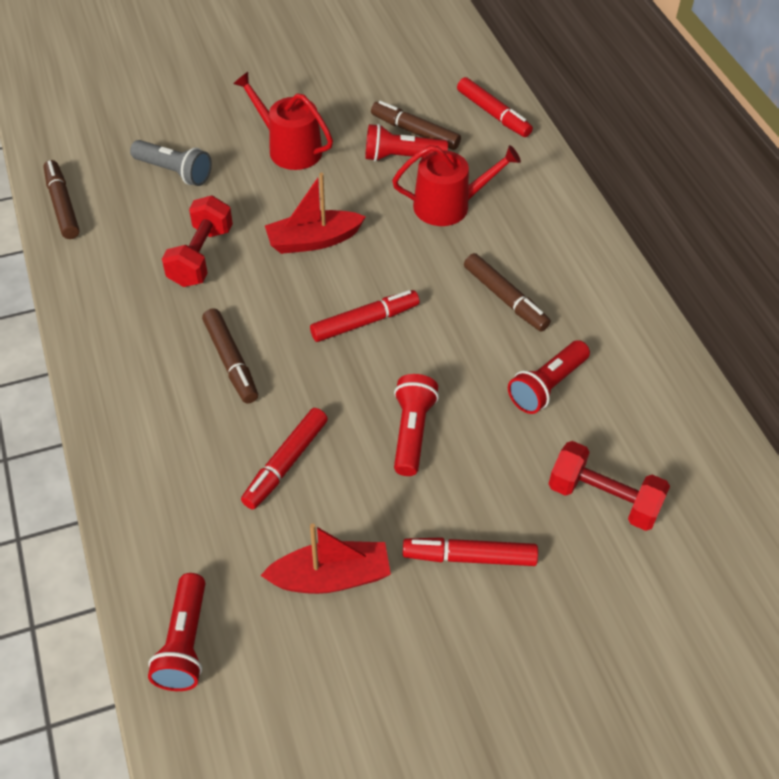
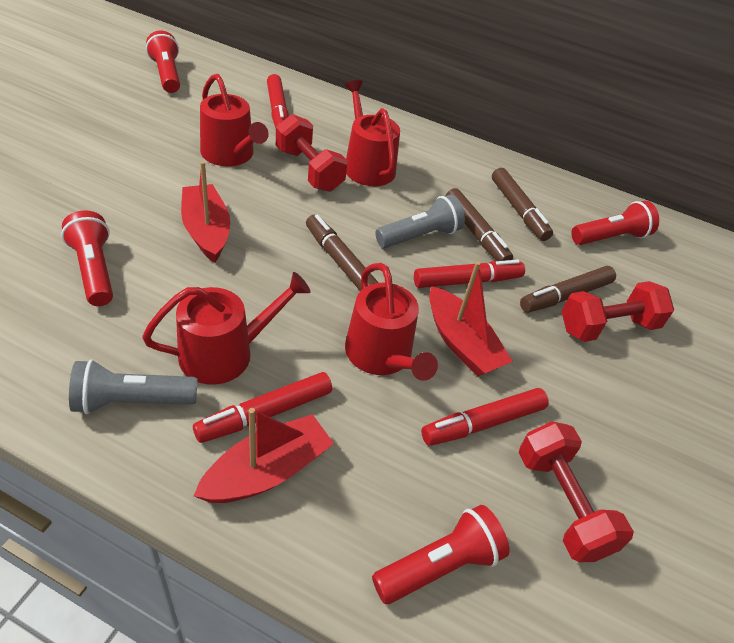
grey flashlight: 1 -> 2
red boat: 2 -> 3
red dumbbell: 2 -> 3
red watering can: 2 -> 4

